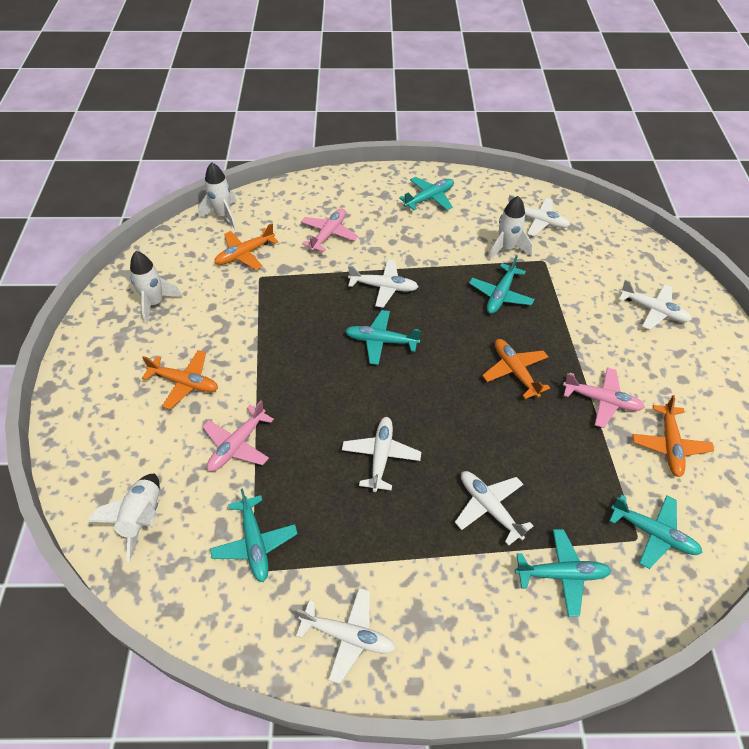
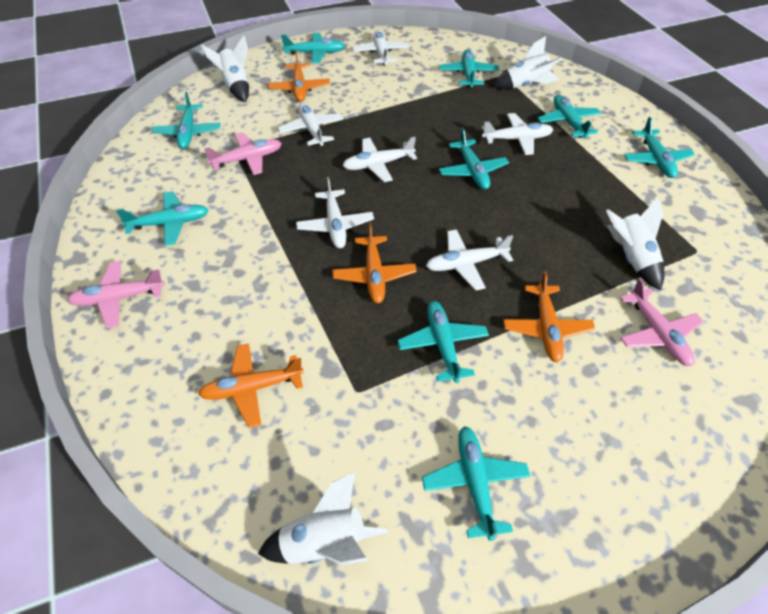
turquoise plane: 6 -> 9

